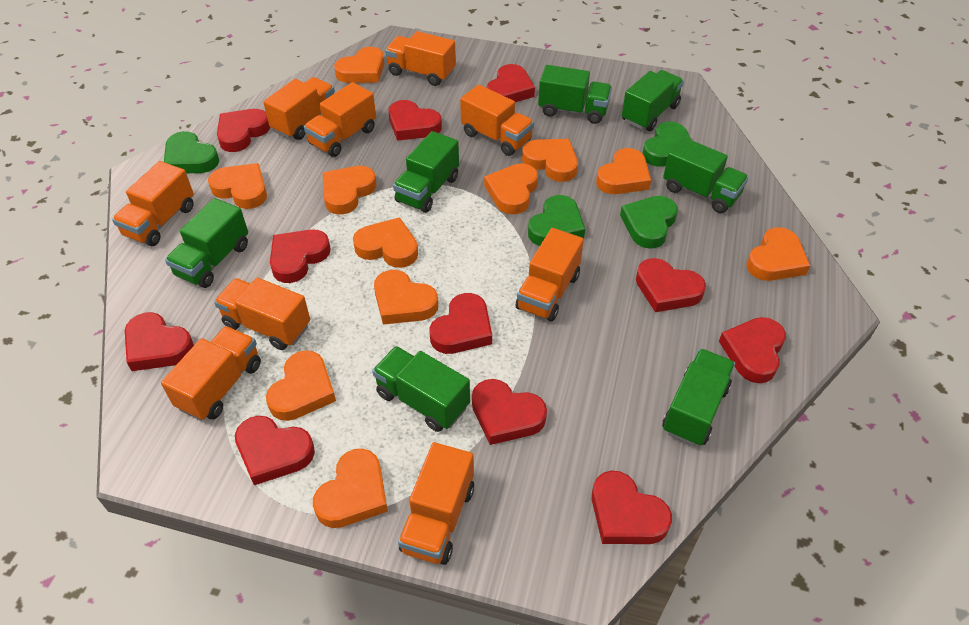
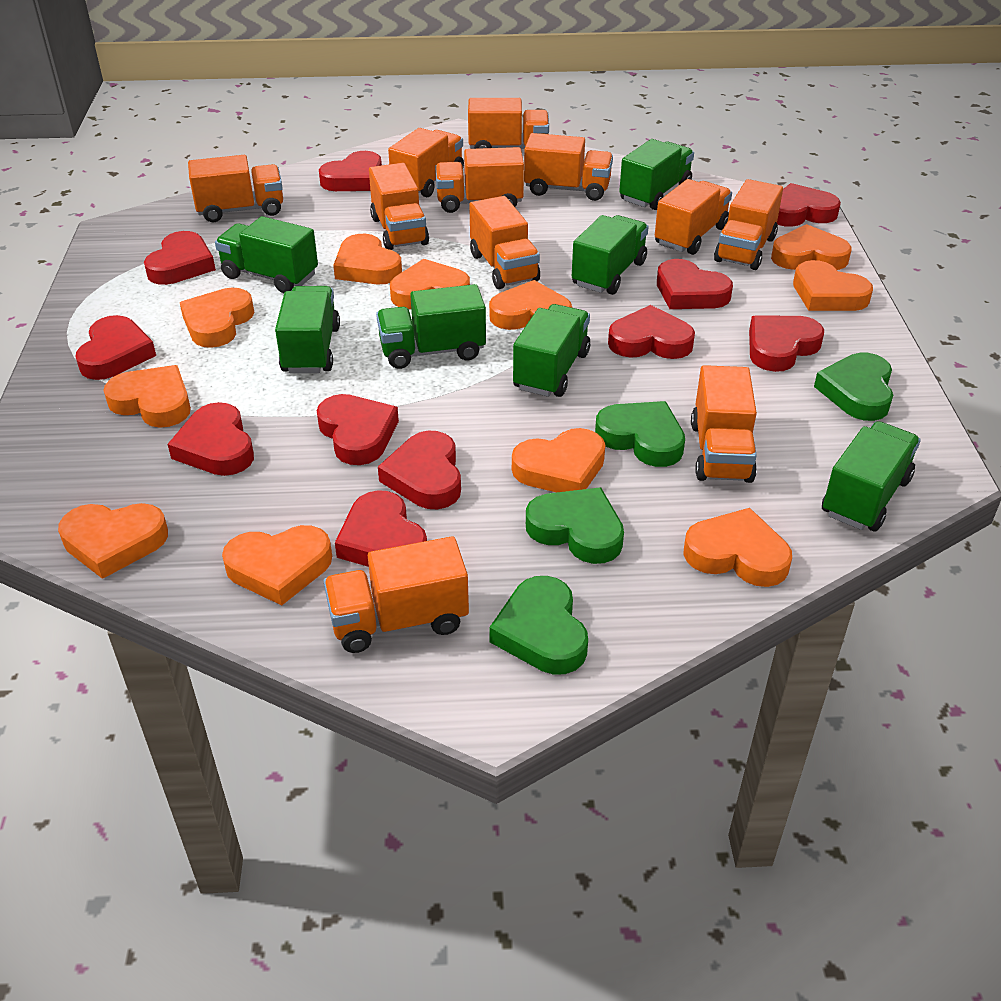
orange truck: 9 -> 11

